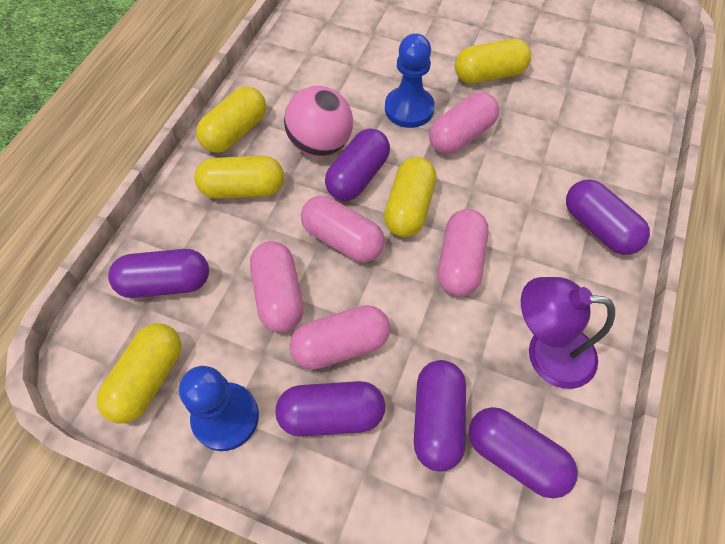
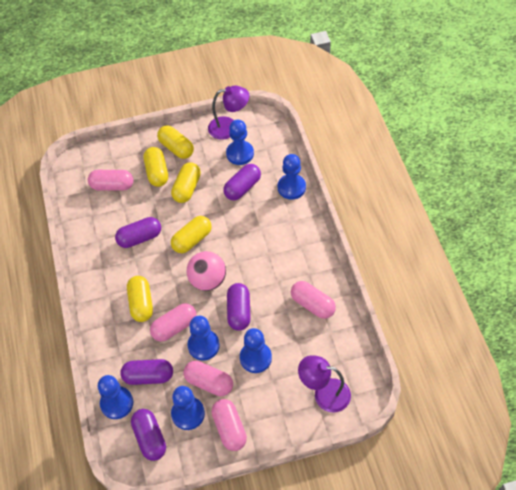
blue pawn: 2 -> 6
purple capsule: 6 -> 5
purple lamp: 1 -> 2

